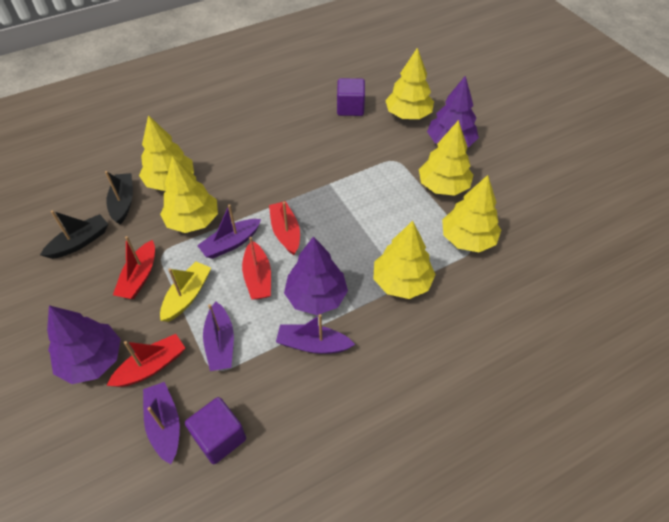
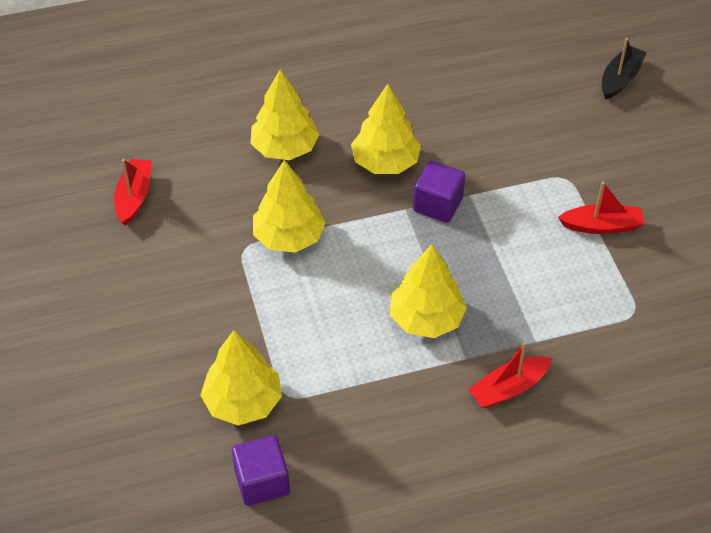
black boat: 2 -> 1
purple boat: 4 -> 0
purple tree: 3 -> 0
red boat: 4 -> 3
yellow boat: 1 -> 0
yellow tree: 6 -> 5

